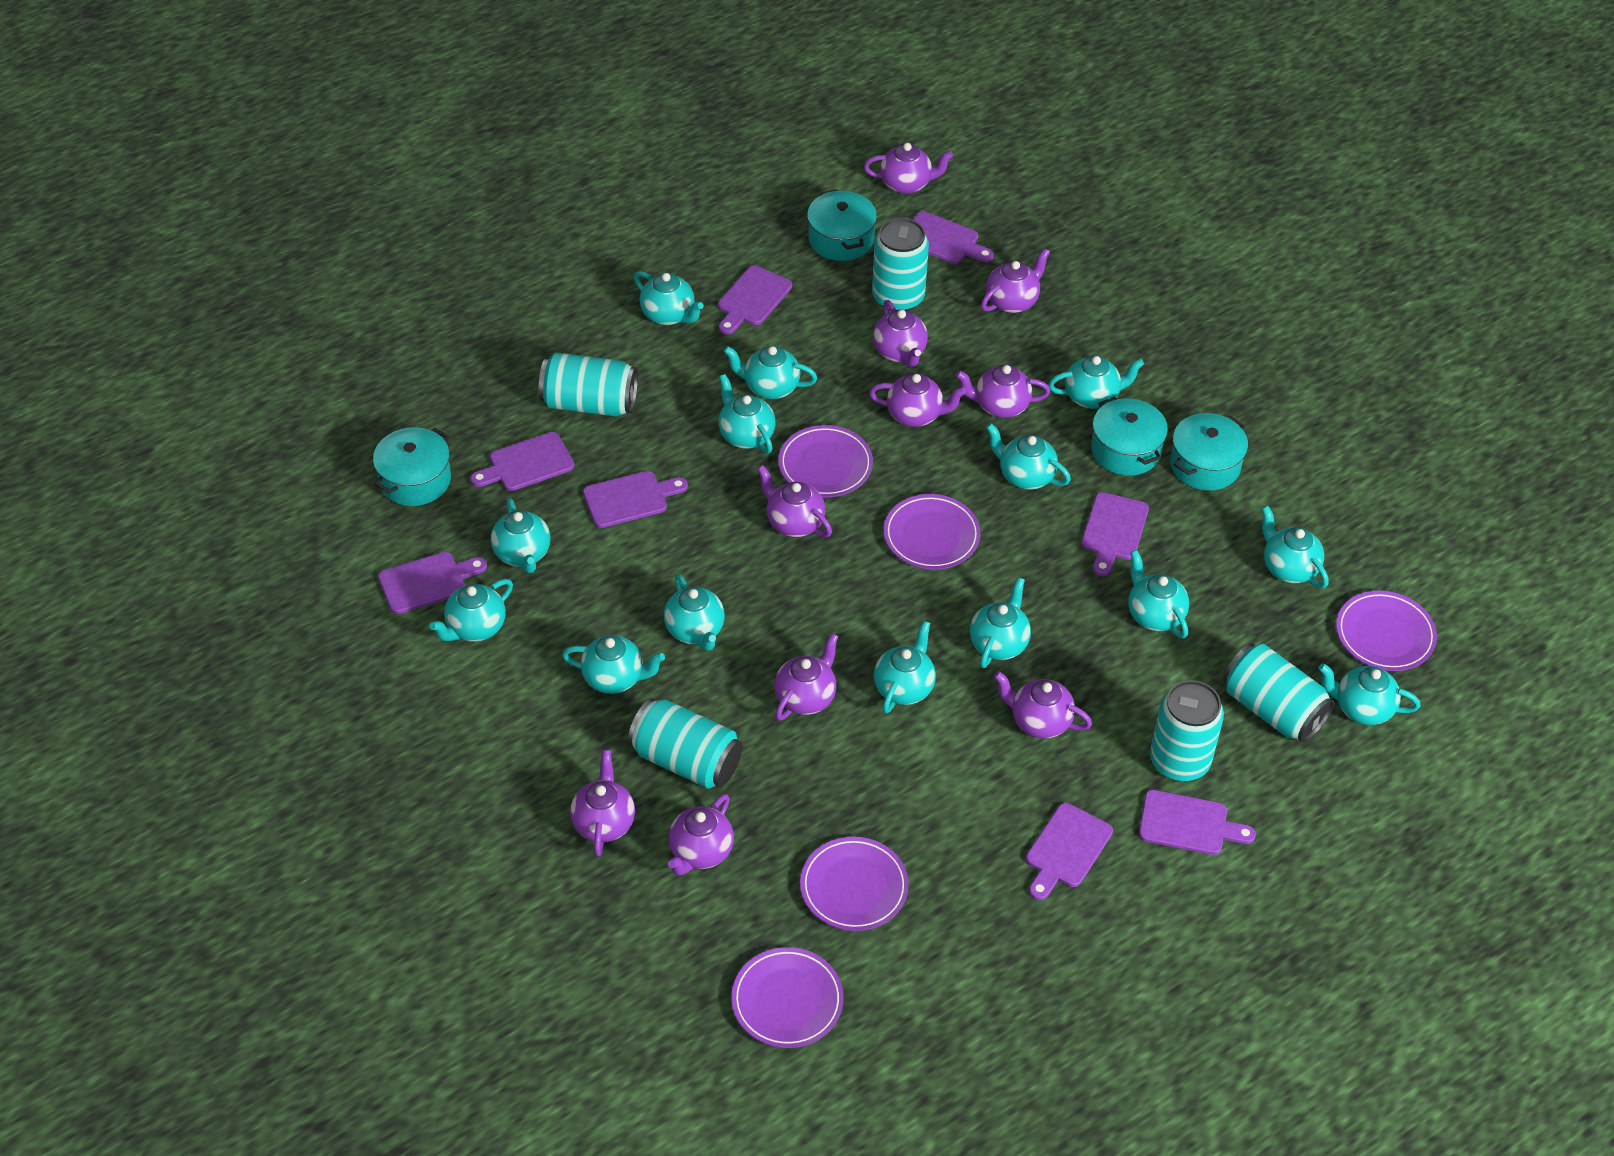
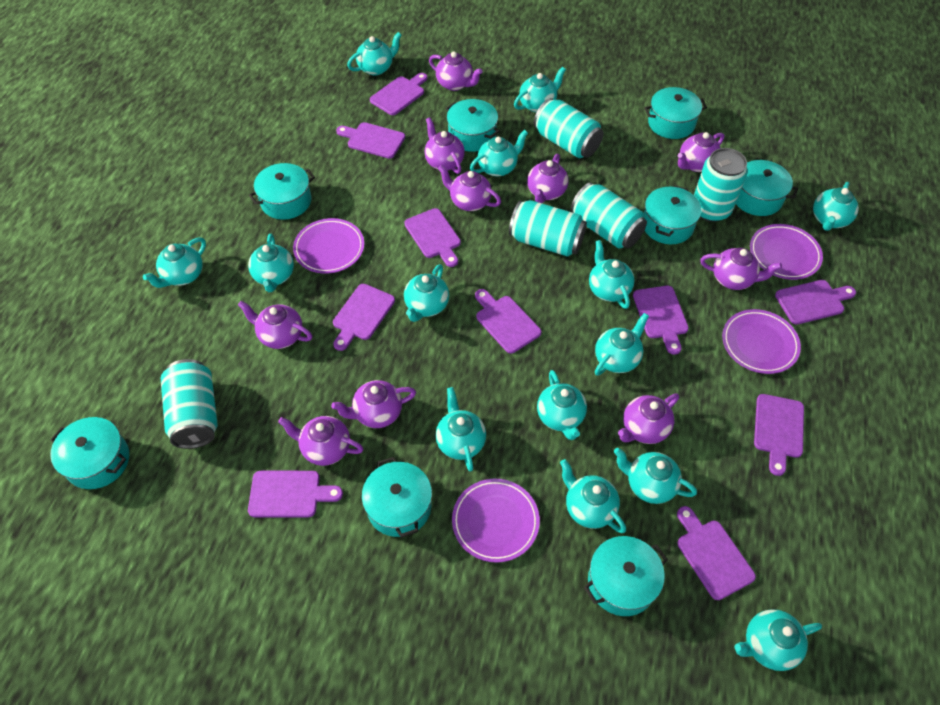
purple cutting board: 8 -> 10
purple plate: 5 -> 4
turquoise pot: 4 -> 8

